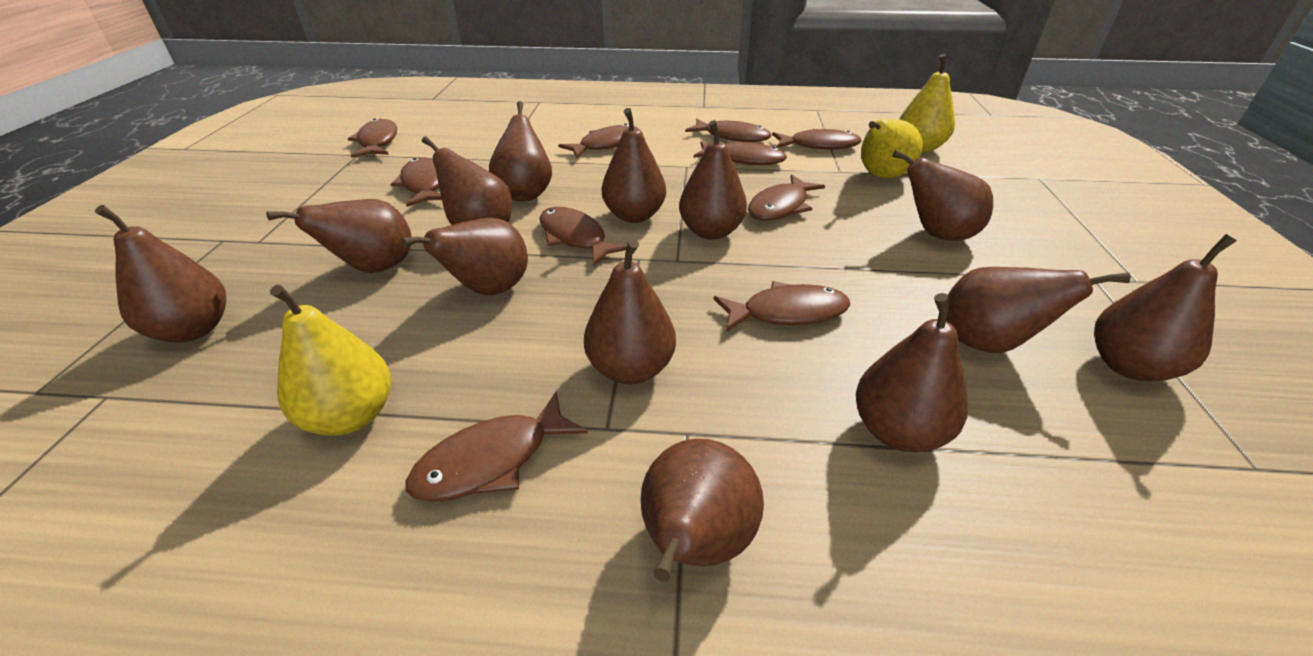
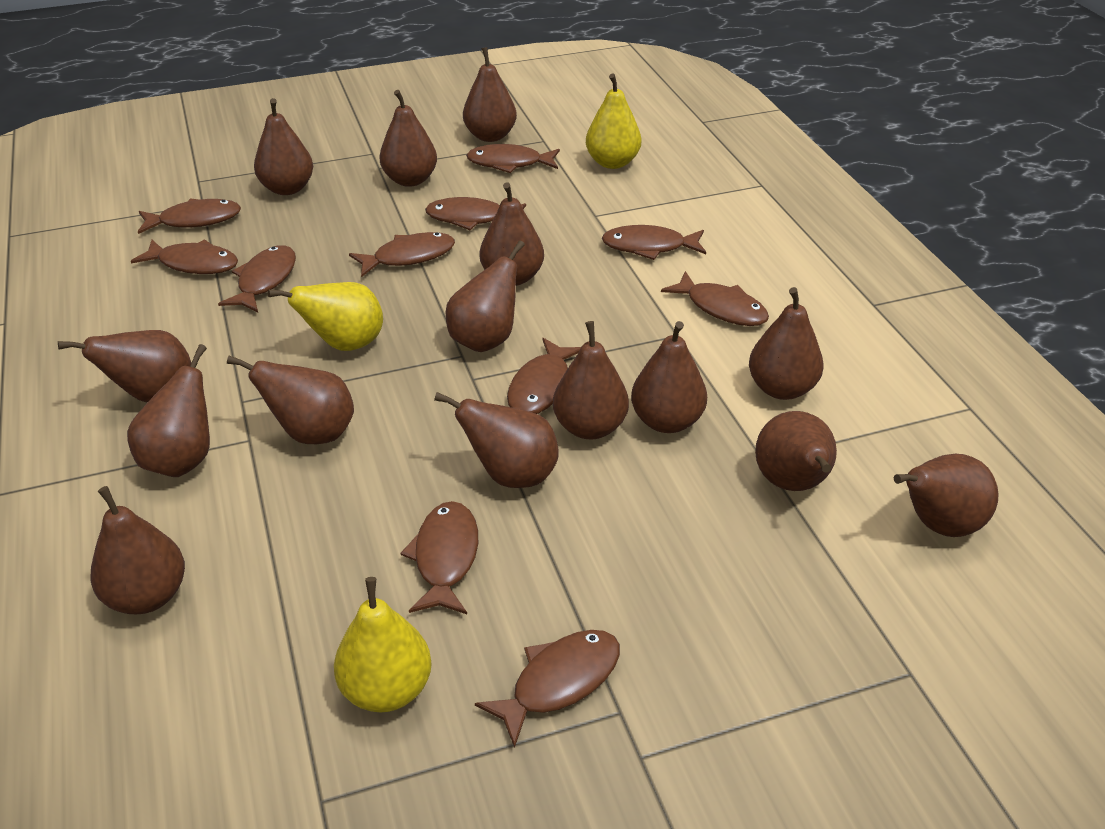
brown fish: 10 -> 11
brown pear: 13 -> 15

